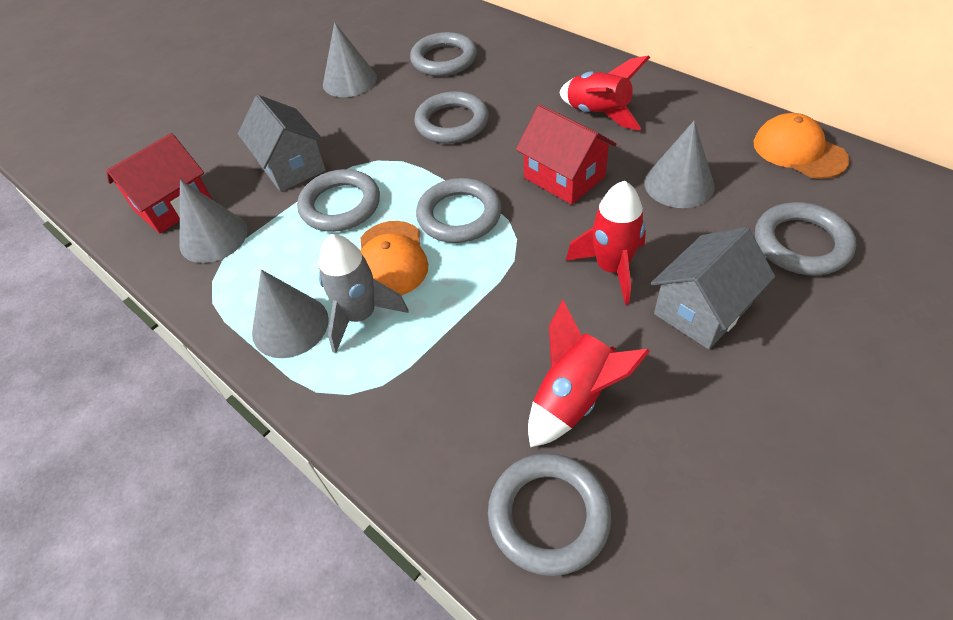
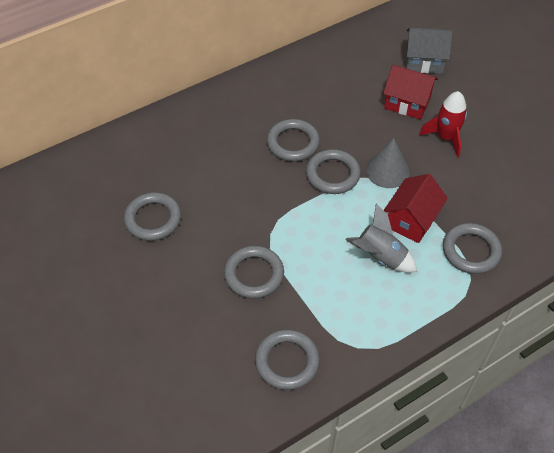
grey cone: 4 -> 1
grey house: 2 -> 1
orange cap: 2 -> 0
red rocket: 3 -> 1

